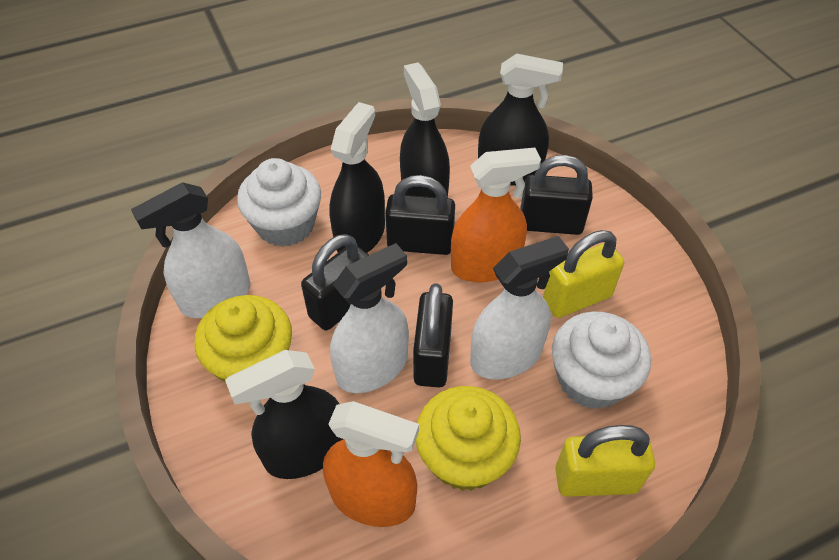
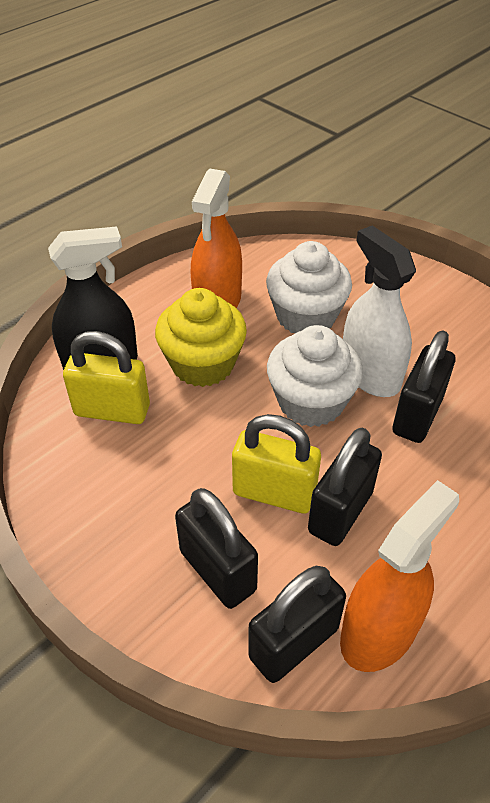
black spray bottle: 4 -> 1
white spray bottle: 3 -> 1
yellow cupcake: 2 -> 1

